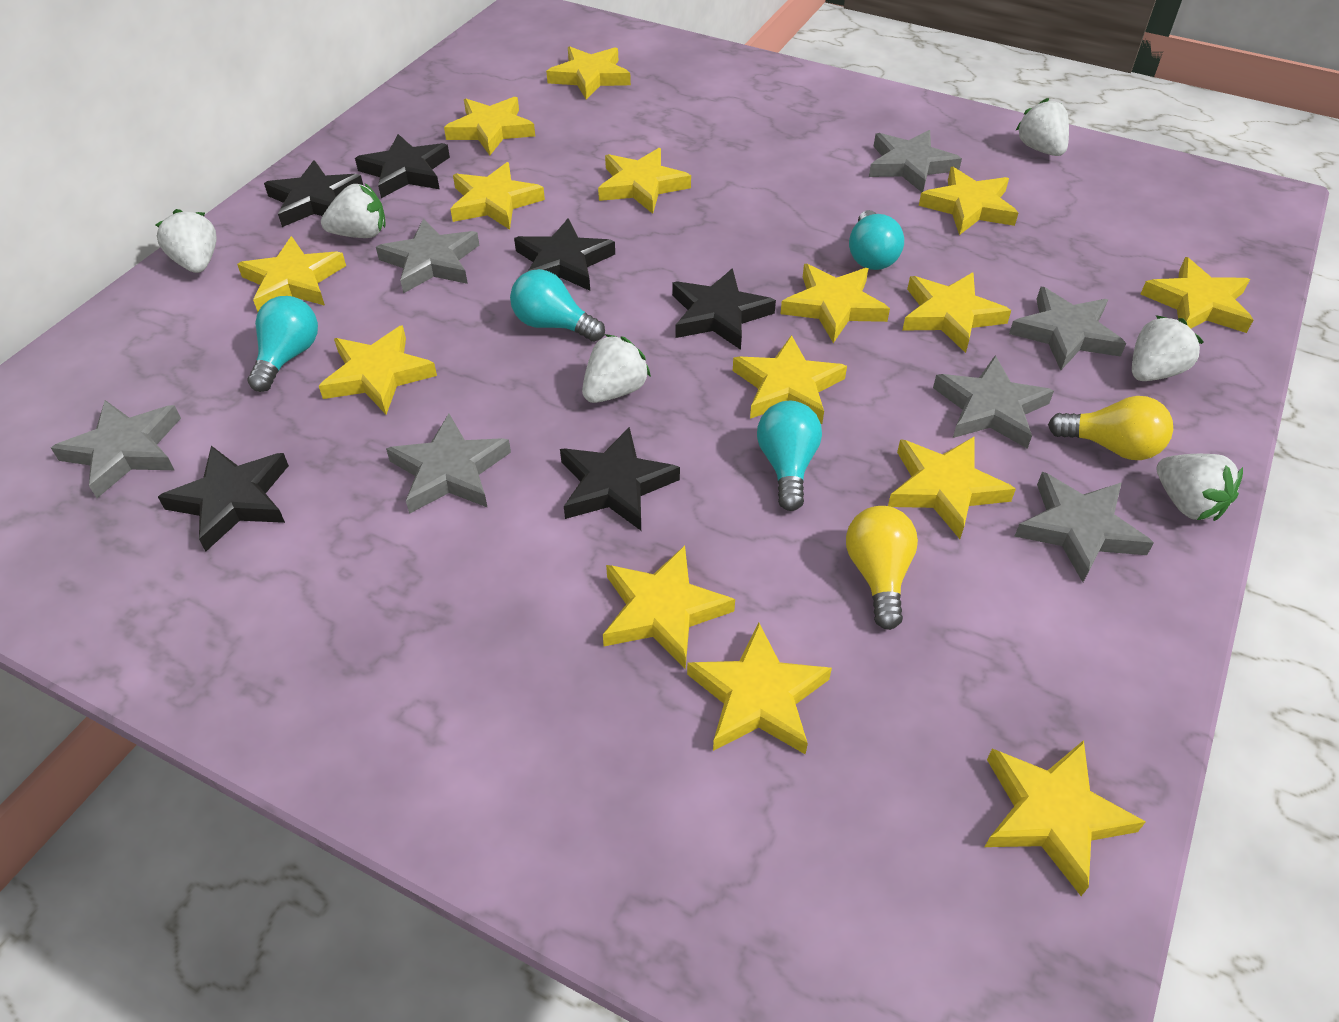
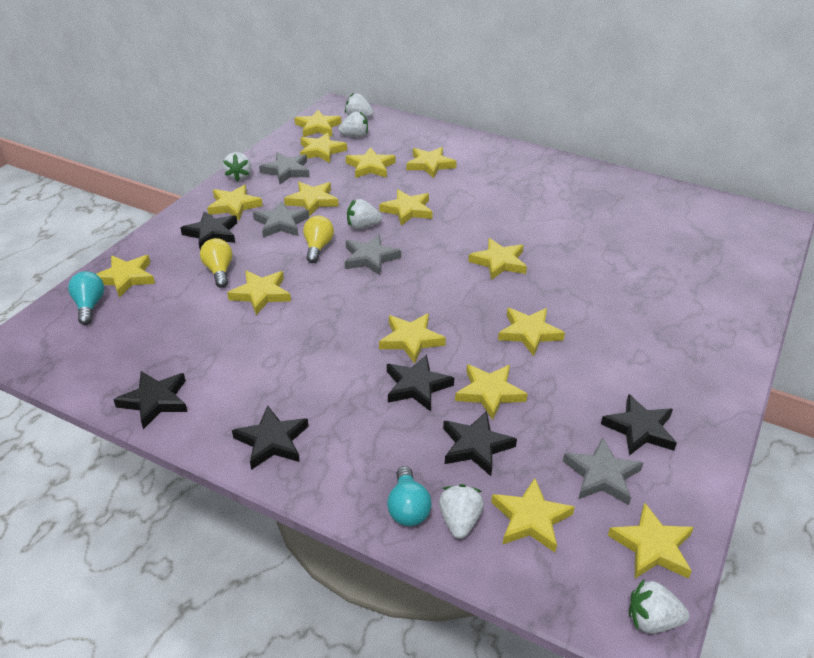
grey star: 7 -> 4
turquoise light bulb: 4 -> 2

